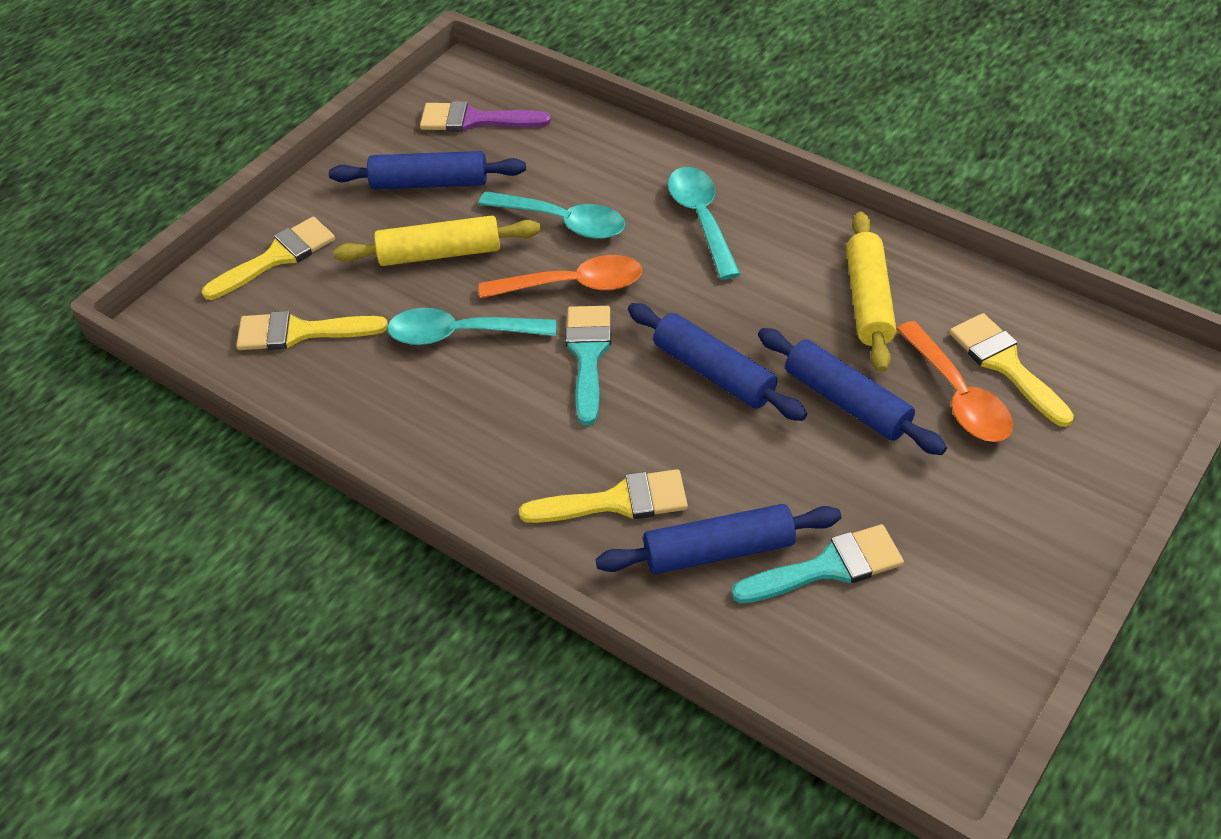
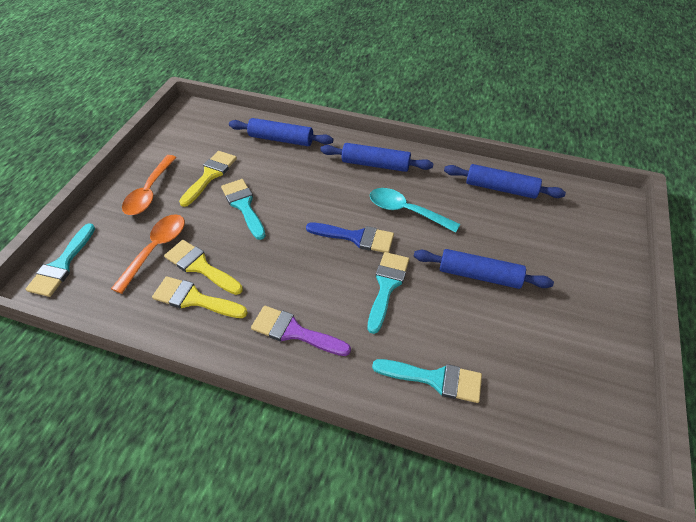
blue brush: 0 -> 1
turquoise brush: 2 -> 4
turquoise spoon: 3 -> 1
yellow brush: 4 -> 3
yellow rolling pin: 2 -> 0

